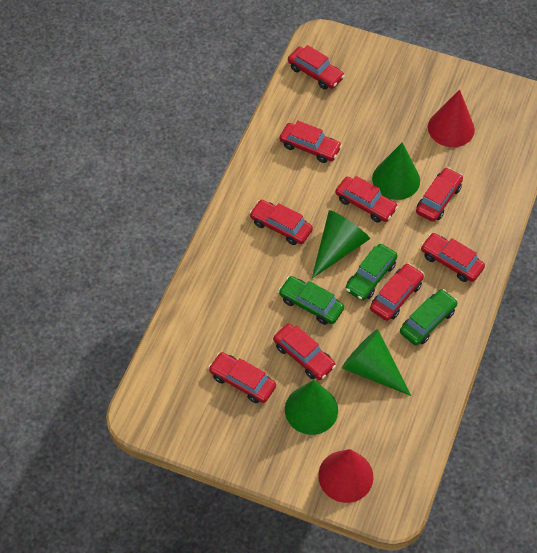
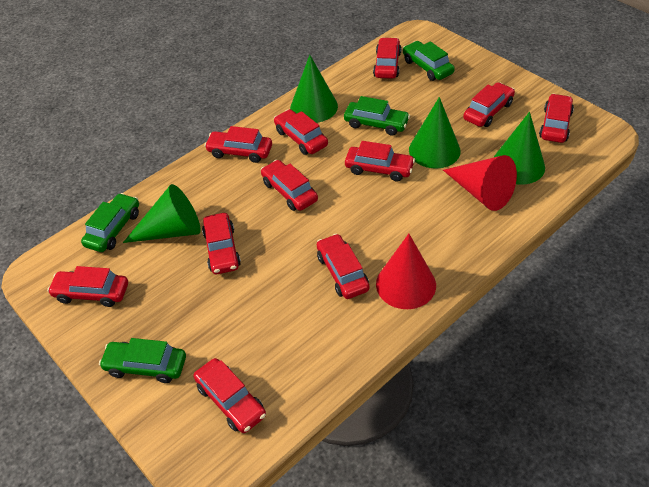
green car: 3 -> 4
red car: 9 -> 11

